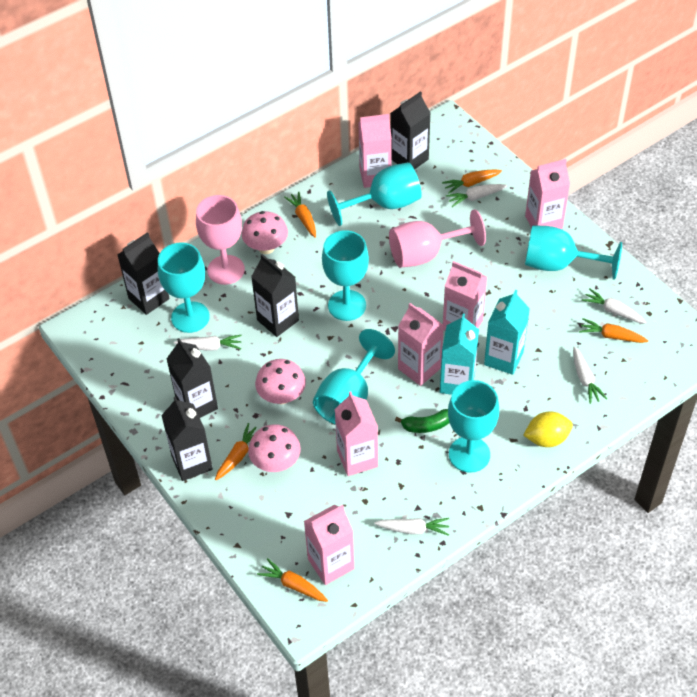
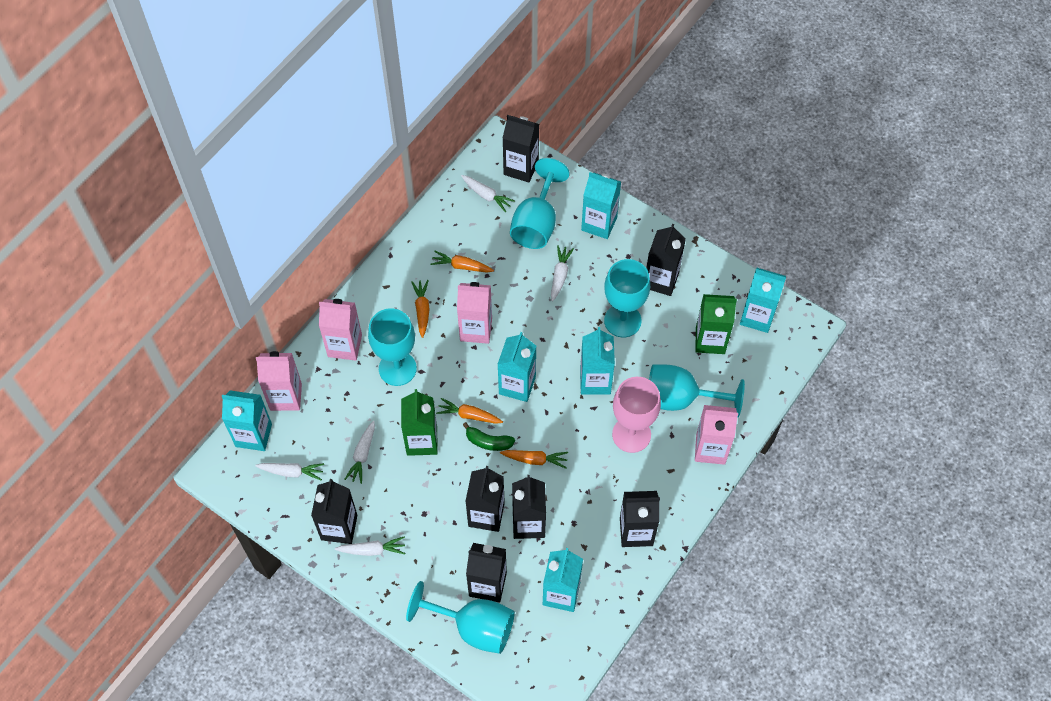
black carton: 5 -> 7
green carton: 0 -> 2
orange carrot: 5 -> 4
pink carton: 6 -> 4
pink goblet: 2 -> 1
pink mushroom: 3 -> 0
turquoise carton: 2 -> 6
turquoise goblet: 6 -> 5
yellow lemon: 1 -> 0

